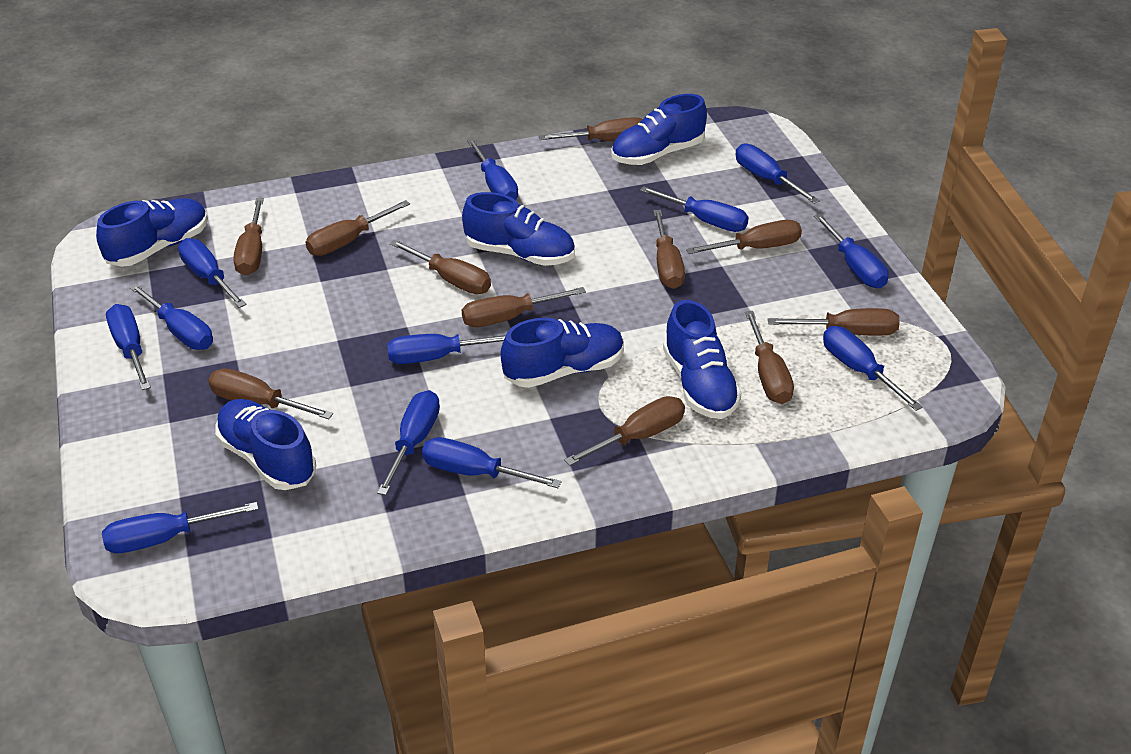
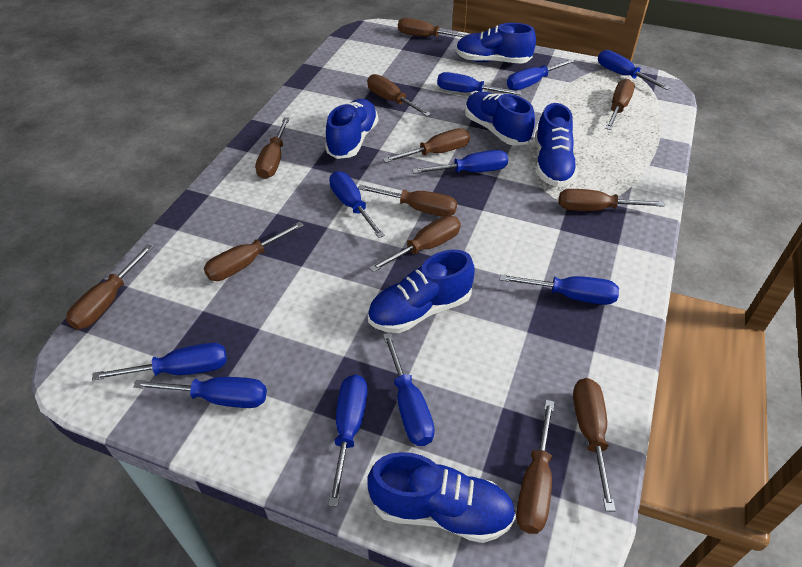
blue screwdriver: 12 -> 10
brown screwdriver: 11 -> 12

